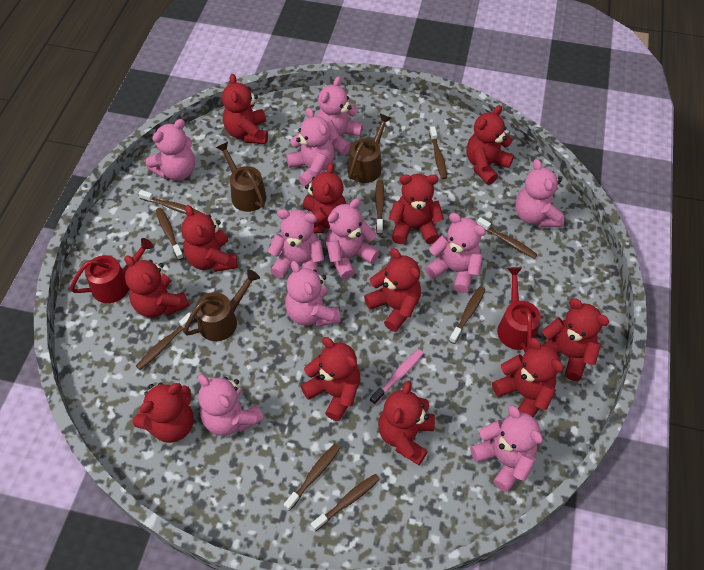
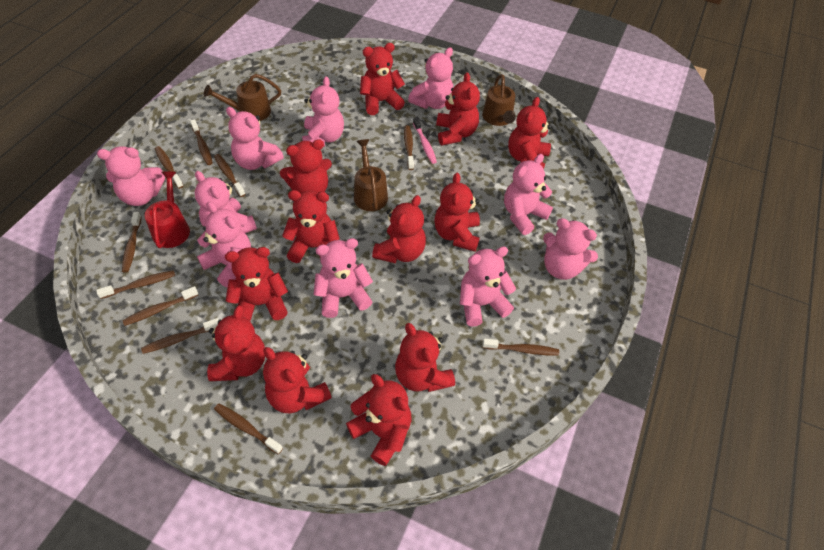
brown toothbrush: 9 -> 10
red watering can: 2 -> 1

